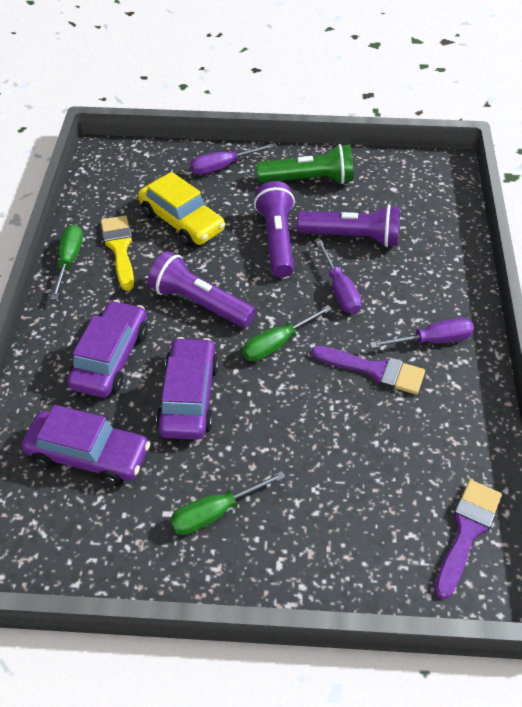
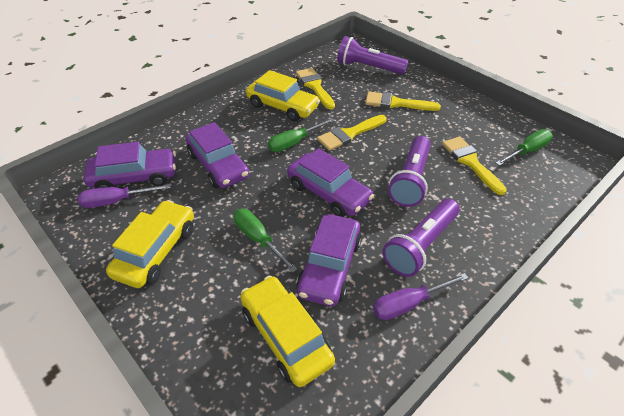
green flashlight: 1 -> 0
purple brush: 2 -> 0
purple car: 3 -> 4
purple screwdriver: 3 -> 2
yellow brush: 1 -> 4
yellow car: 1 -> 3

